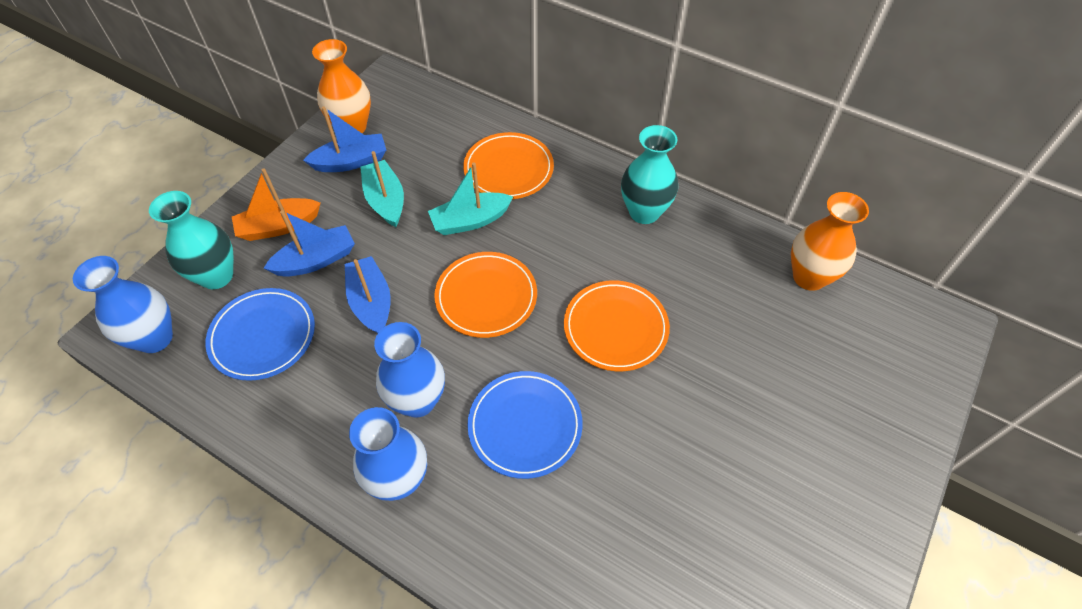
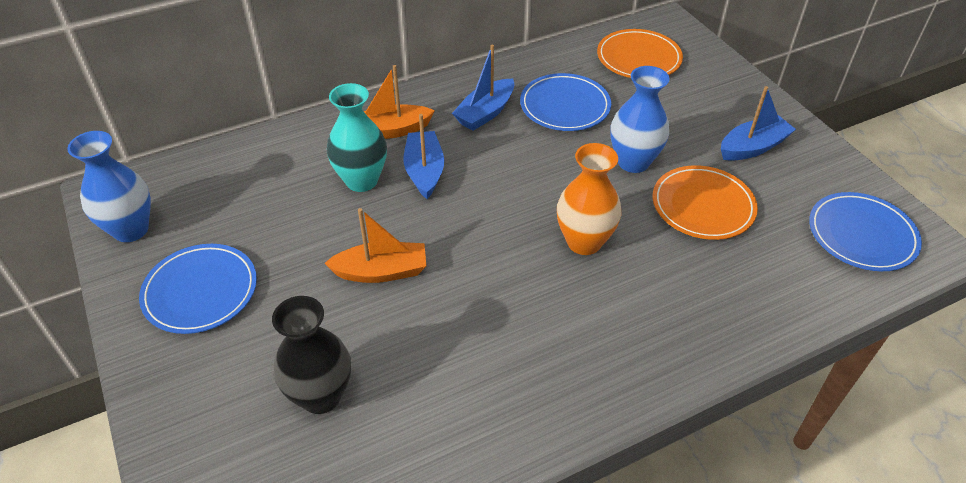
black vase: 0 -> 1
blue plate: 2 -> 3
blue vase: 3 -> 2
orange boat: 1 -> 2
orange plate: 3 -> 2
orange vase: 2 -> 1
turquoise boat: 2 -> 0
turquoise vase: 2 -> 1

